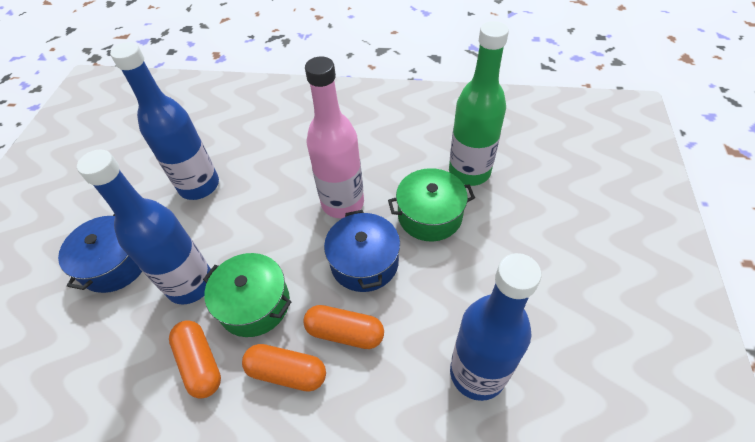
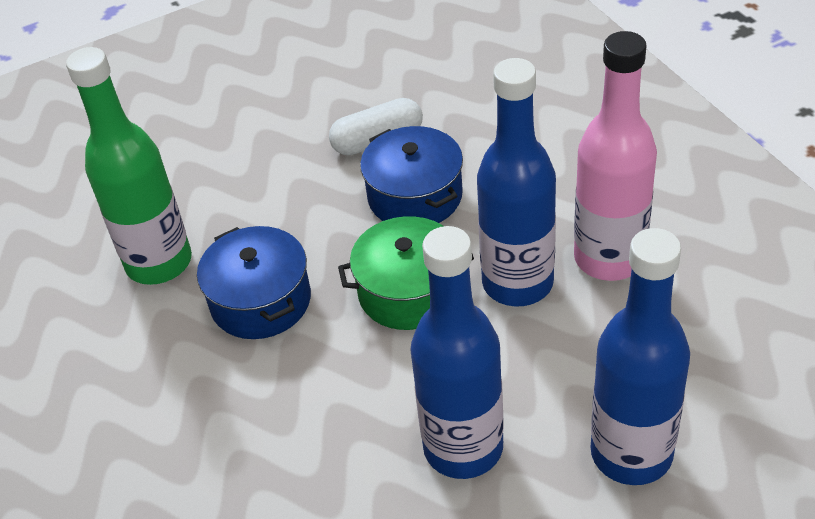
green pot: 2 -> 1
orange capsule: 3 -> 0
white capsule: 0 -> 1

